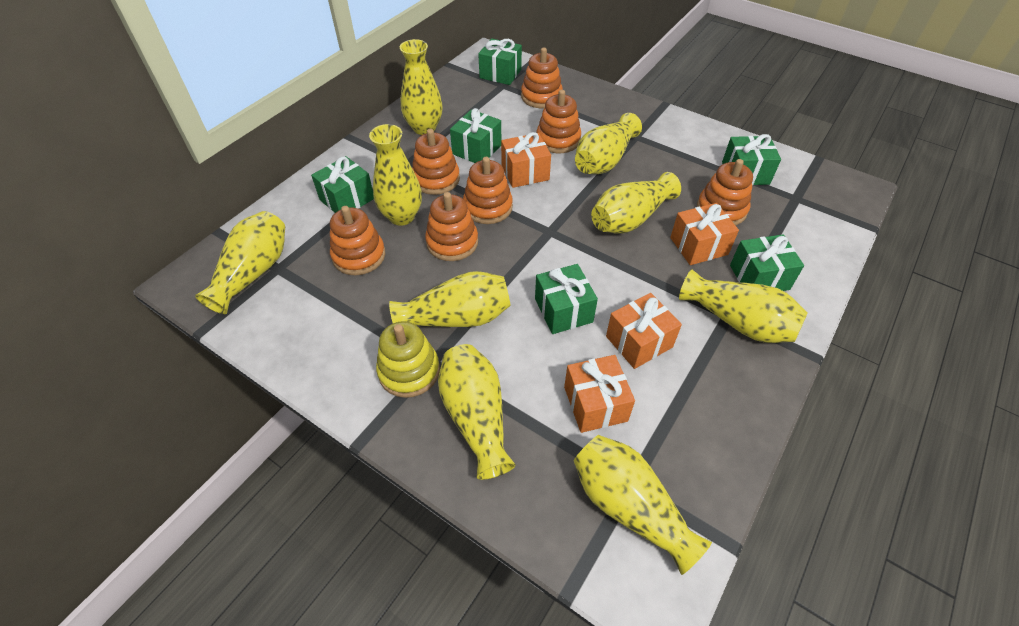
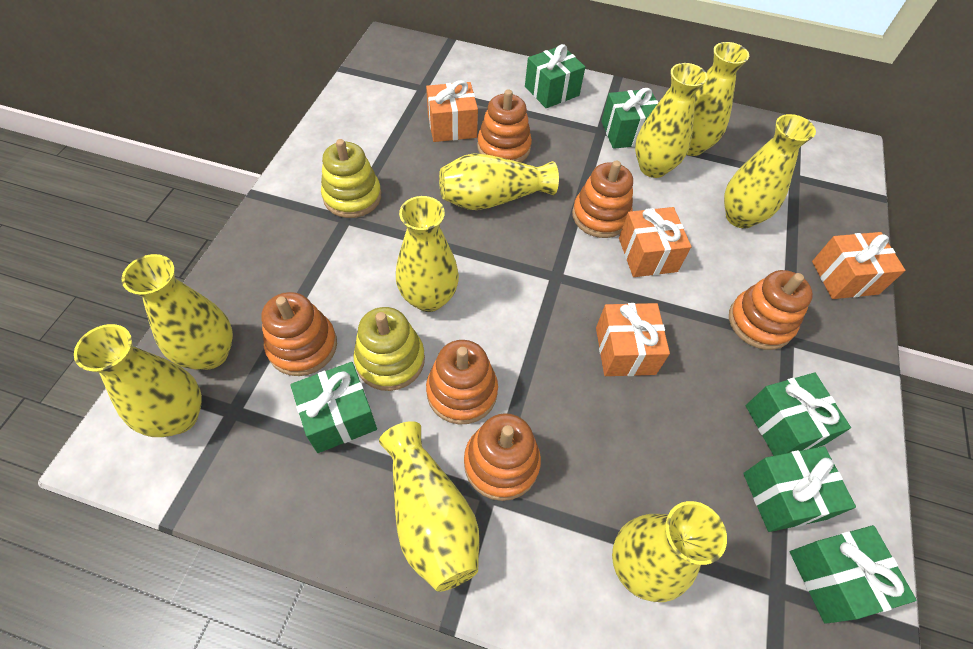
orange stacking toy: 7 -> 6
yellow stacking toy: 1 -> 2

